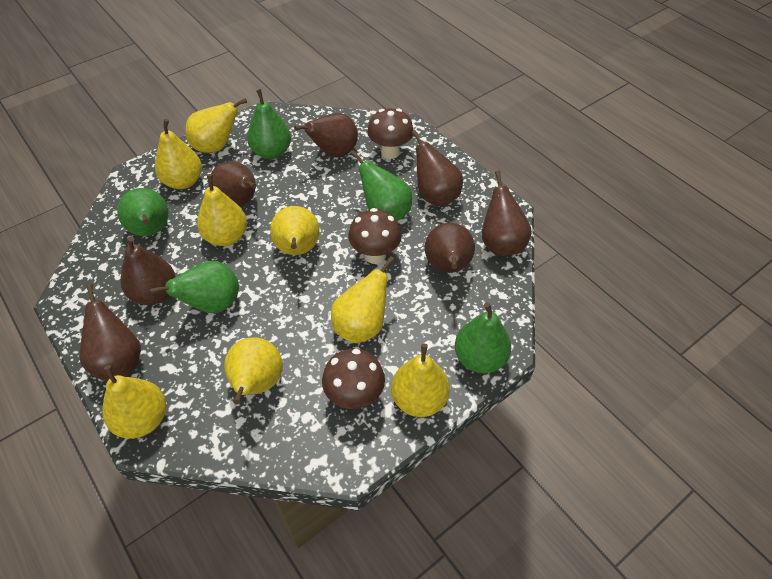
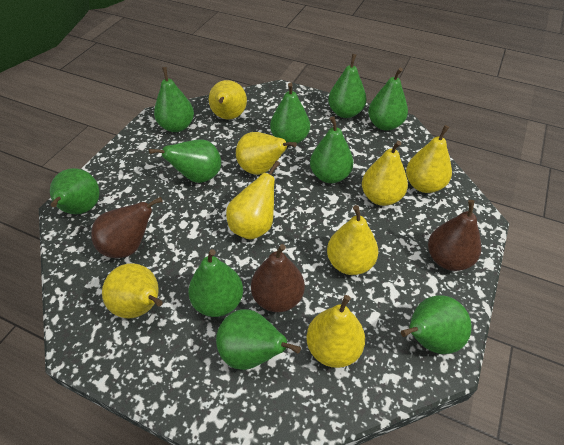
brown mushroom: 3 -> 0
brown pear: 7 -> 3
green pear: 5 -> 10

